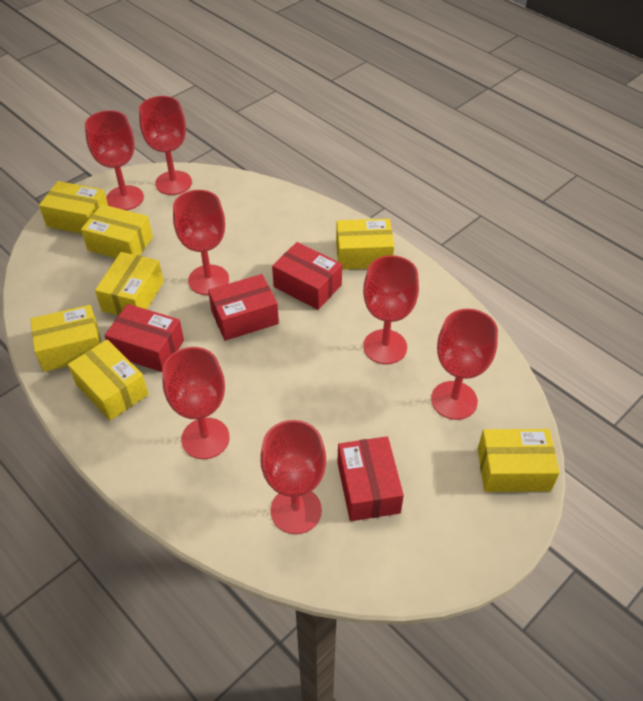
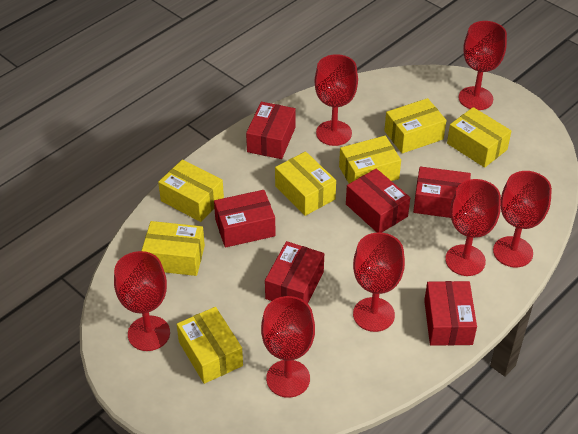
red box: 4 -> 6

